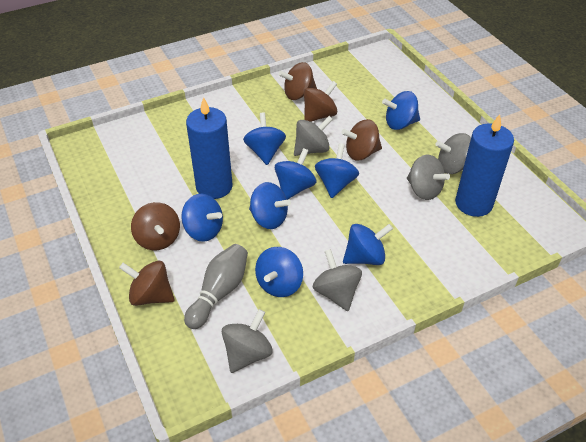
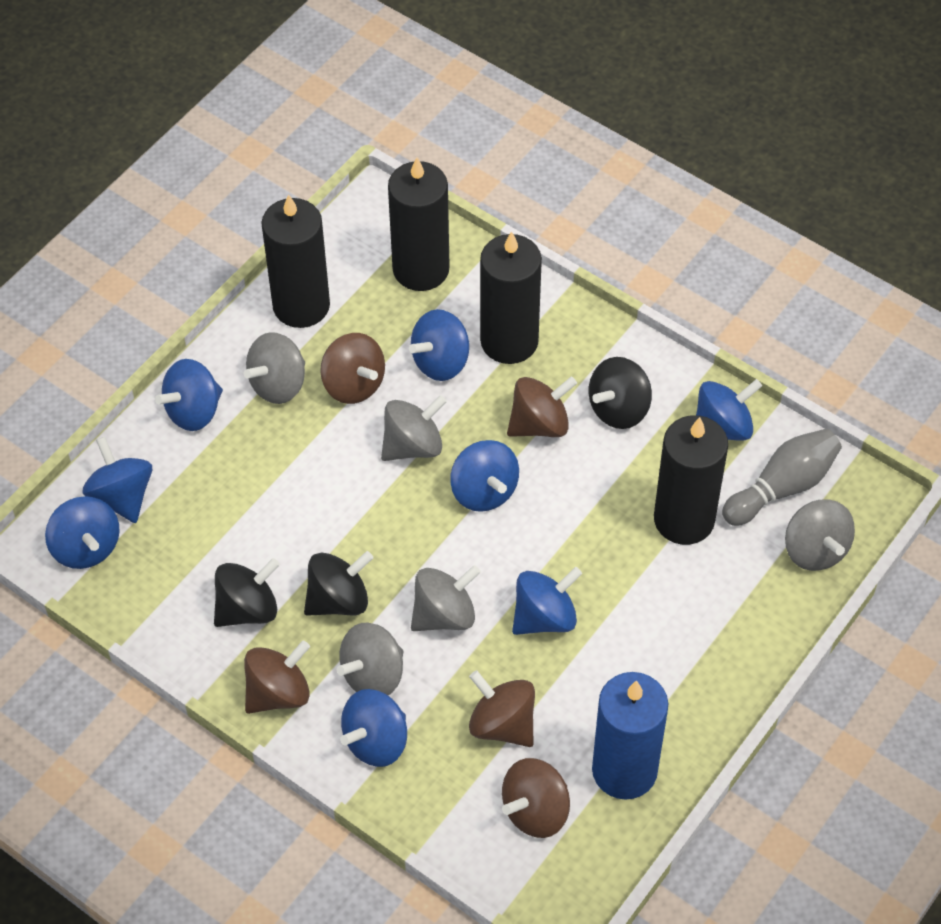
black candle: 0 -> 4
black spinning top: 0 -> 3
blue candle: 2 -> 1

